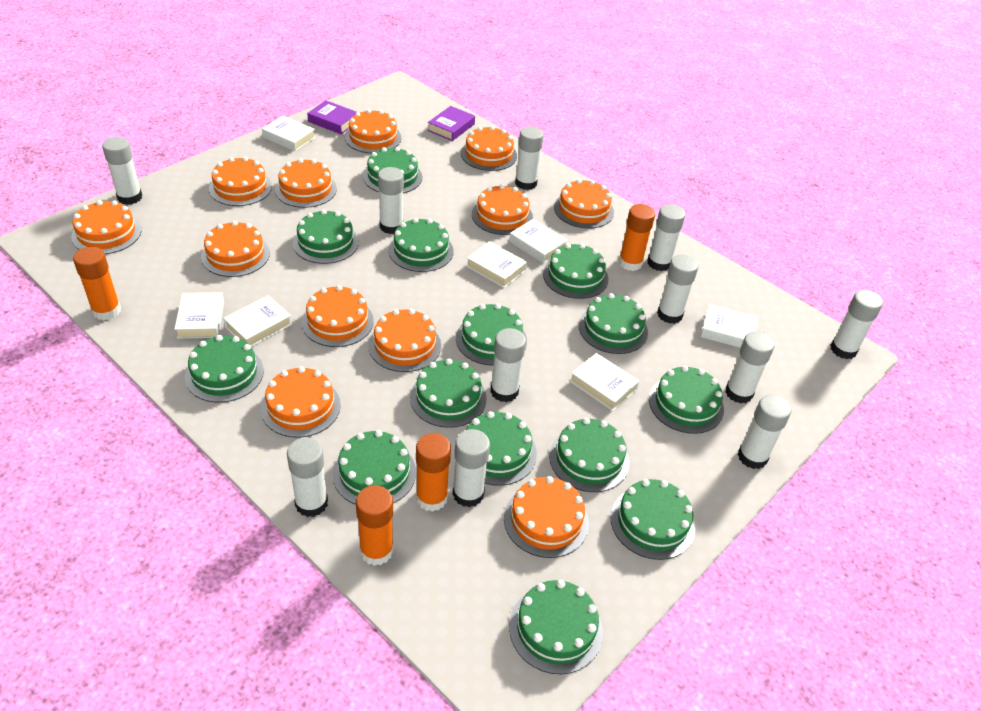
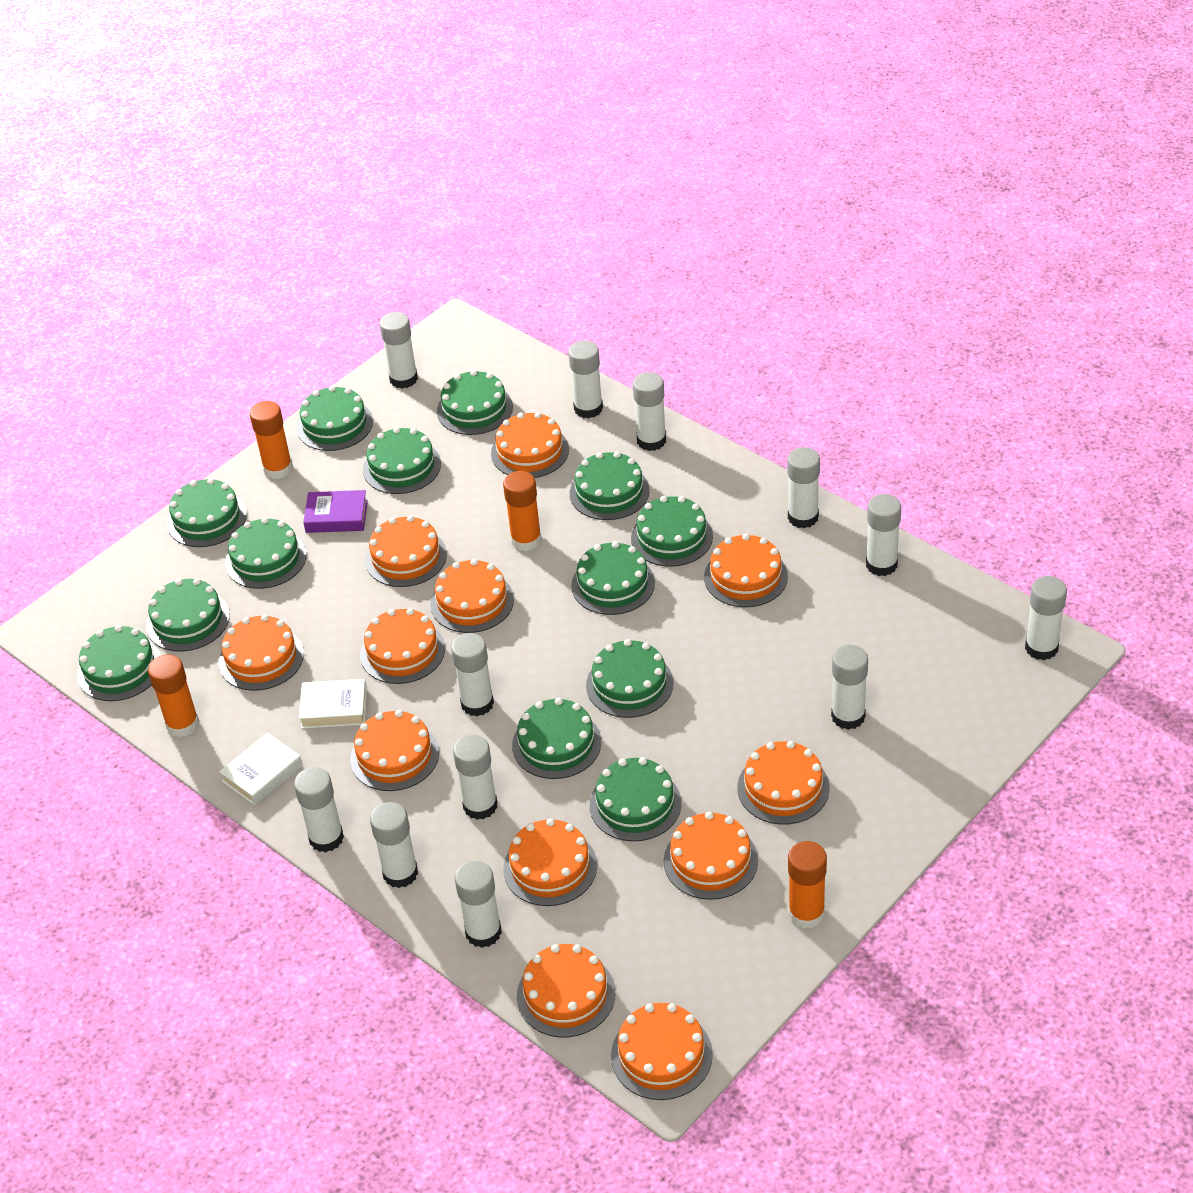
green cake: 14 -> 13
purple book: 2 -> 1
white book: 7 -> 2
white glue stick: 11 -> 12

